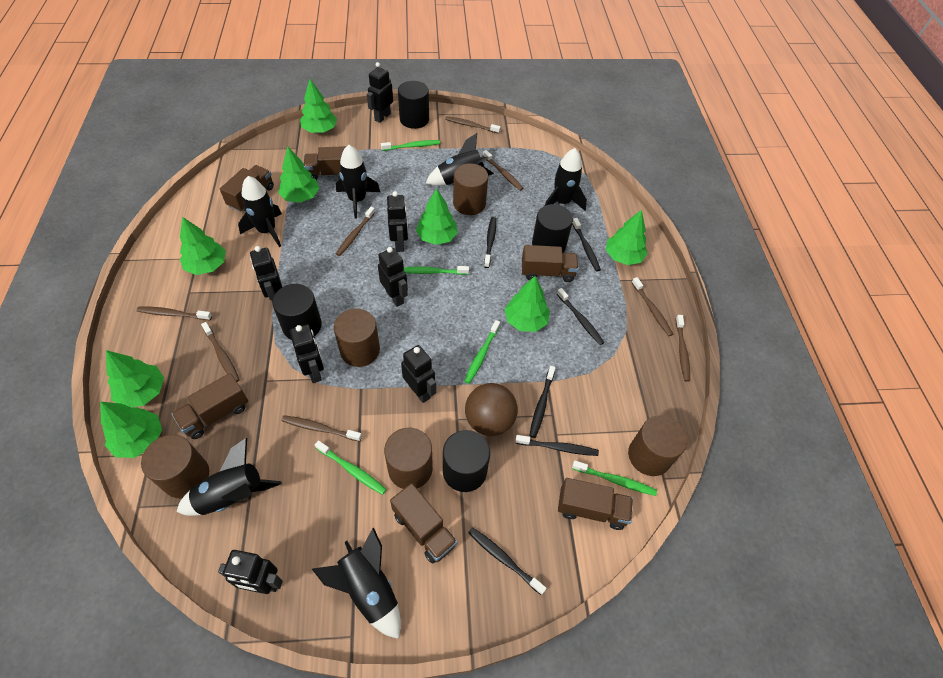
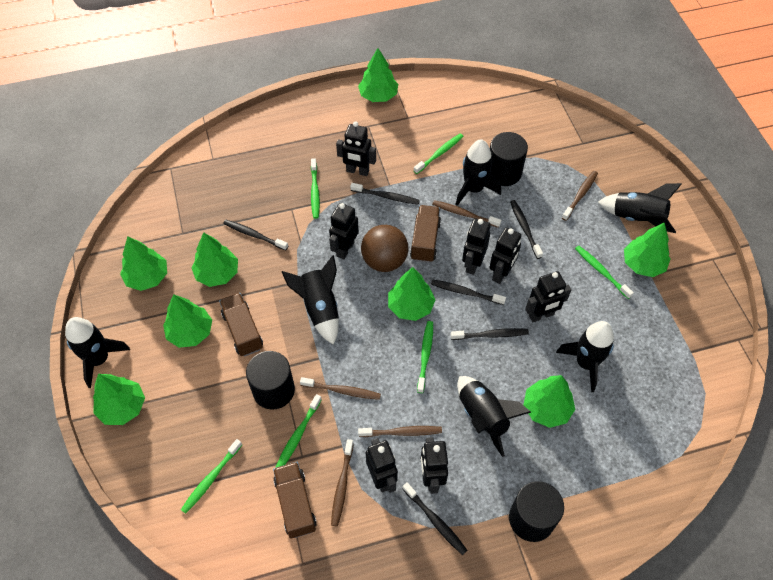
black cylinder: 4 -> 3
brown cylinder: 5 -> 0
brown toothbrush: 8 -> 5
brown truck: 6 -> 3
green toothbrush: 5 -> 6

